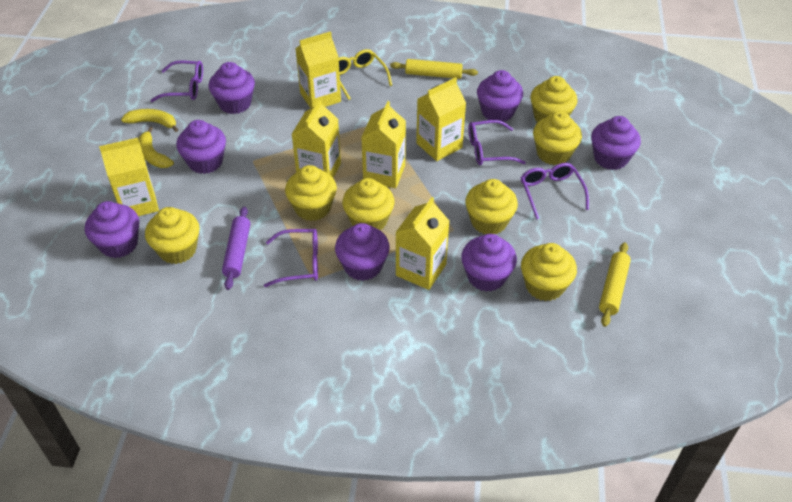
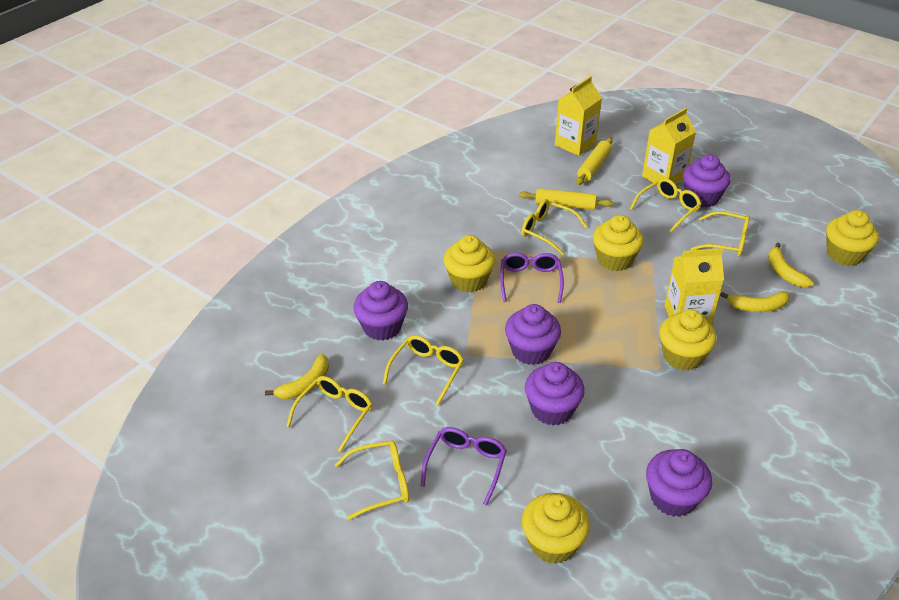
purple cupcake: 7 -> 5
purple glasses: 4 -> 2
purple rolling pin: 1 -> 0
yellow banana: 2 -> 3
yellow carton: 6 -> 3
yellow cupcake: 7 -> 5
yellow glasses: 1 -> 6

